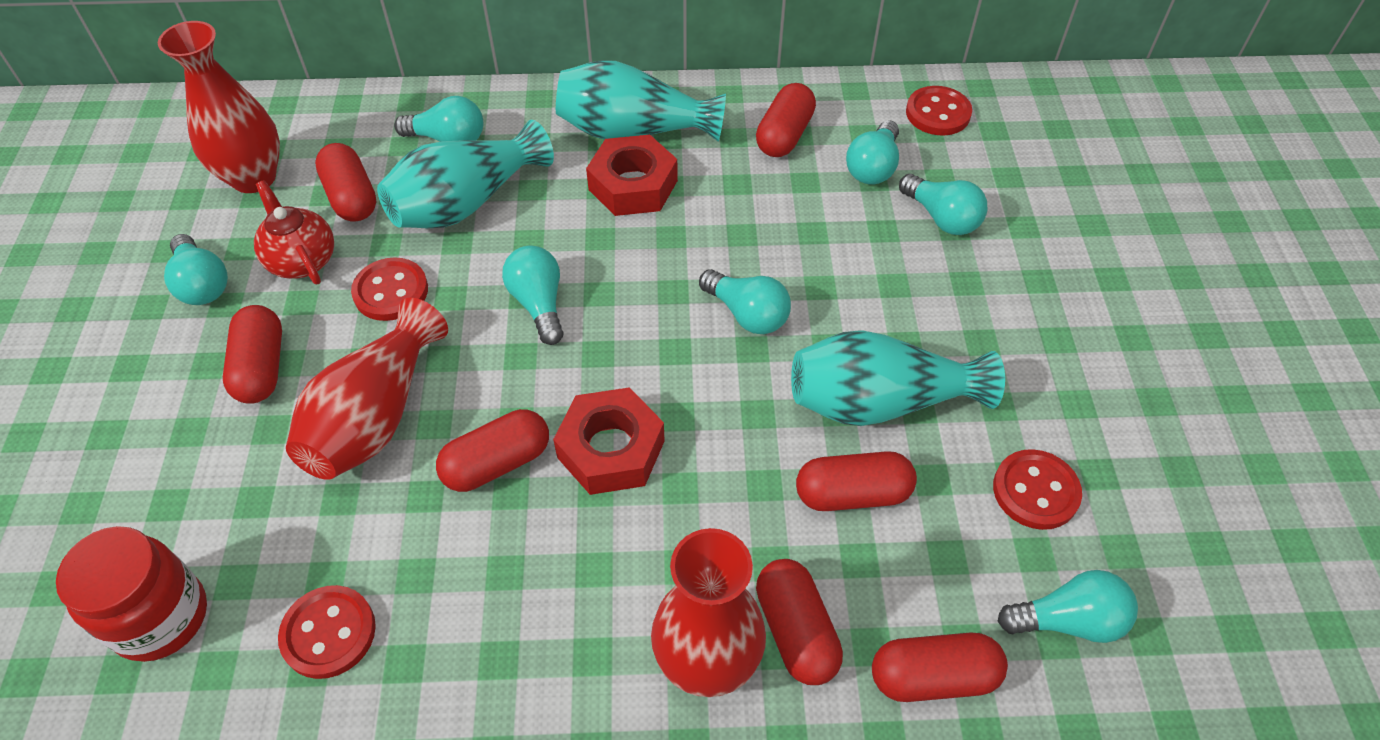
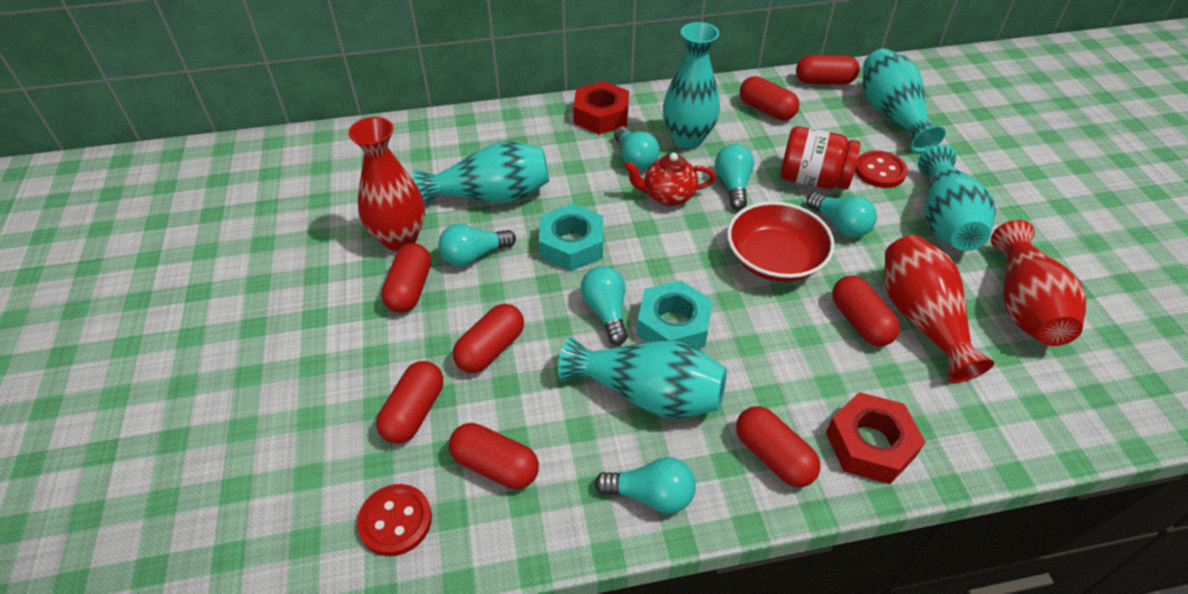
red bowl: 0 -> 1
red button: 4 -> 2
red capsule: 7 -> 8
turquoise light bulb: 7 -> 6
turquoise nut: 0 -> 2
turquoise vase: 3 -> 5

